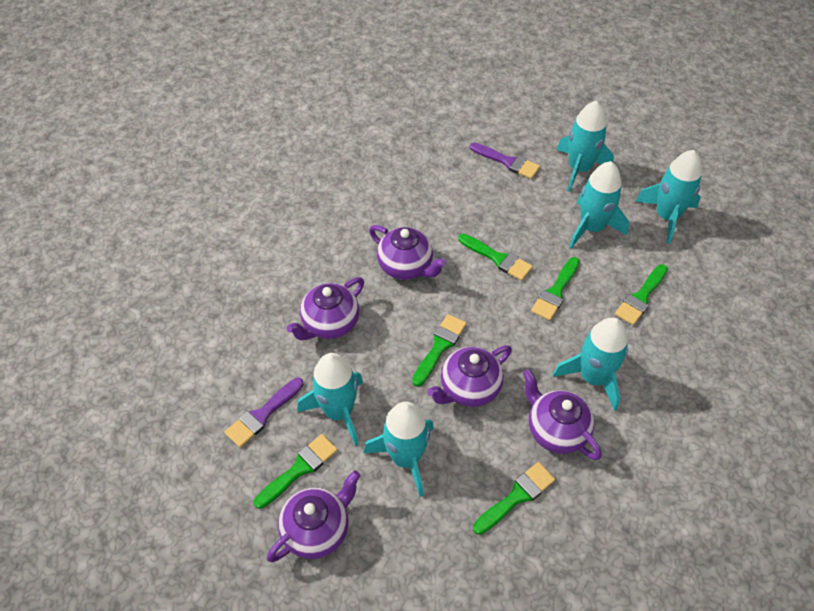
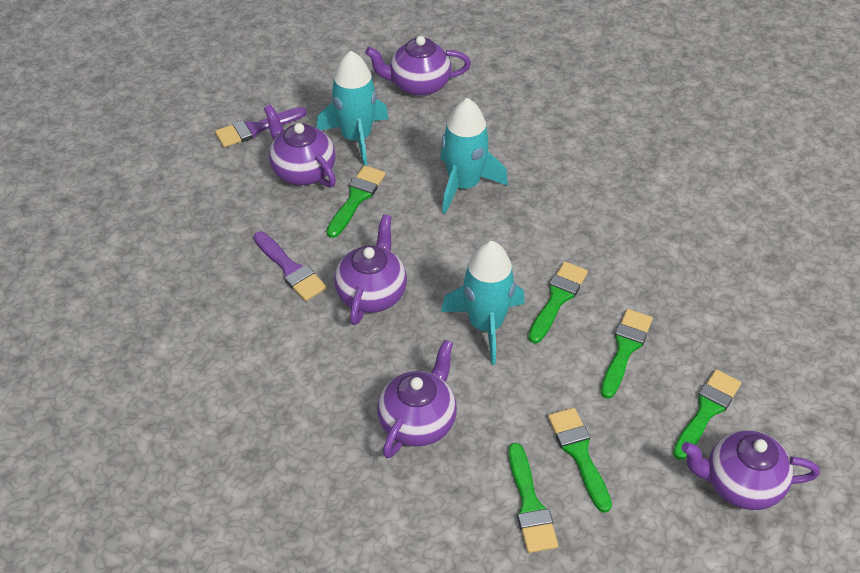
turquoise rocket: 6 -> 3

